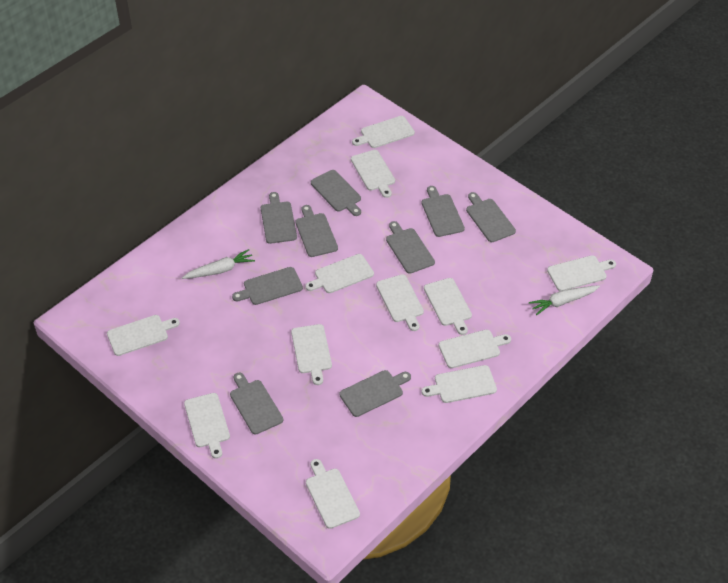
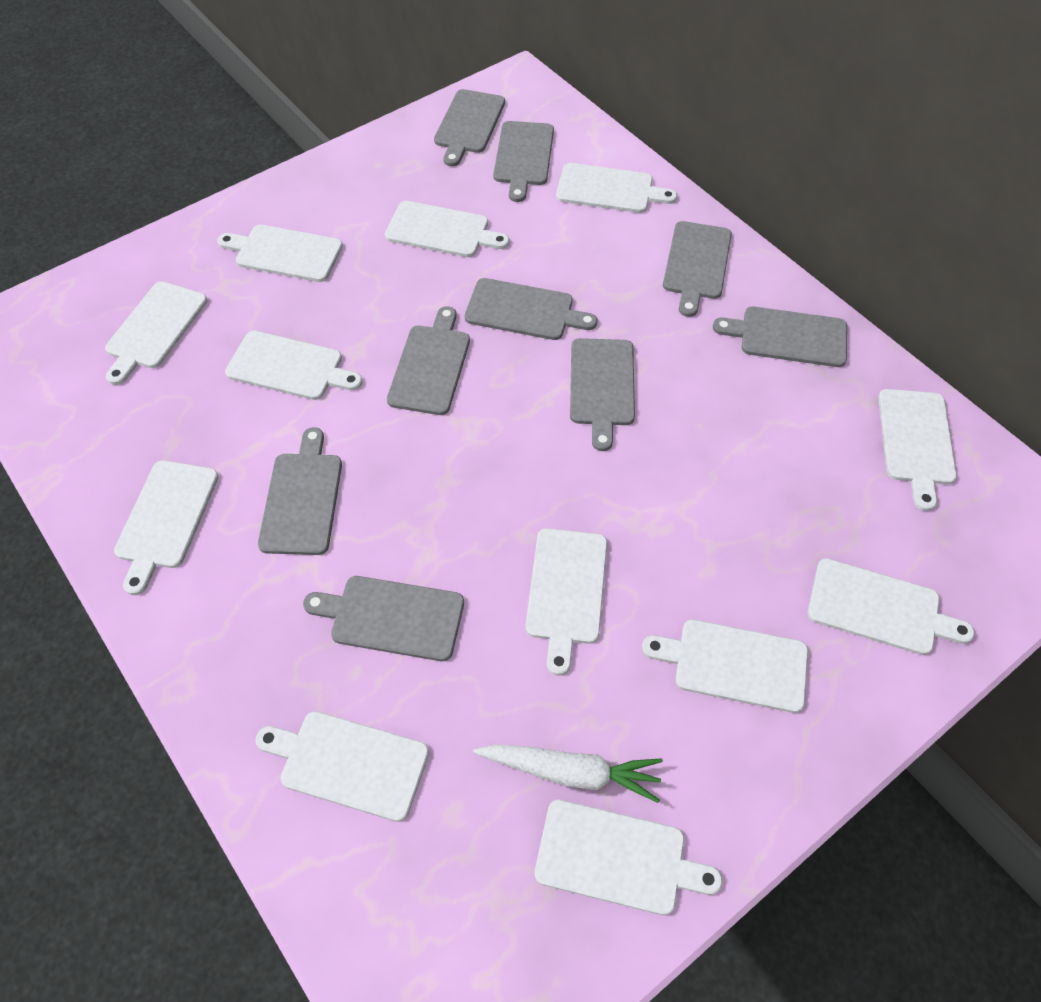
white carrot: 2 -> 1

